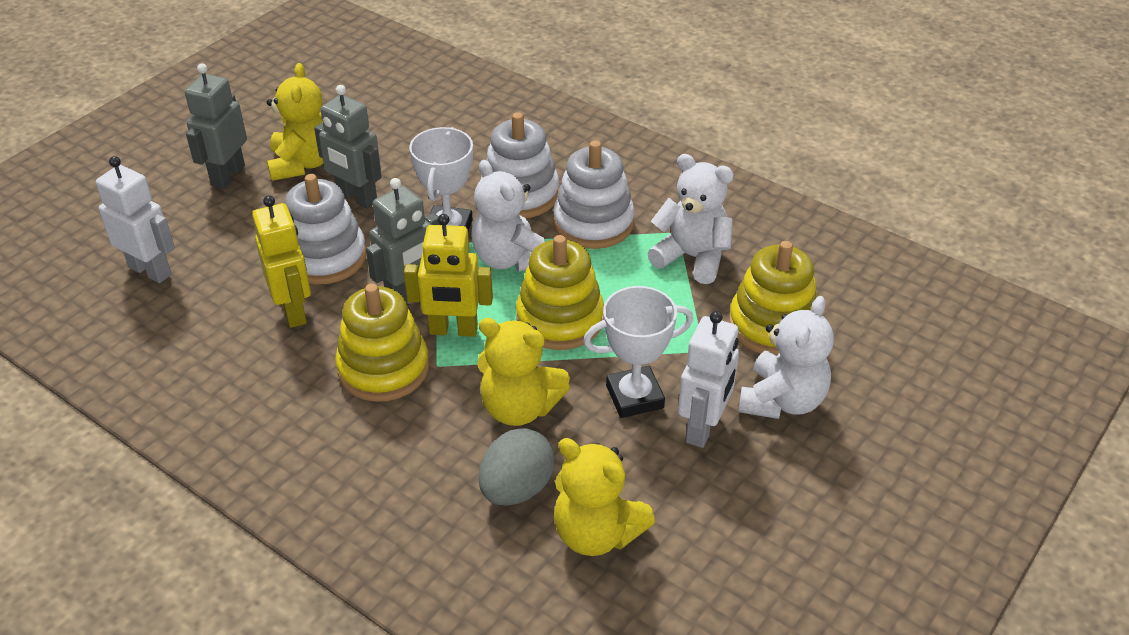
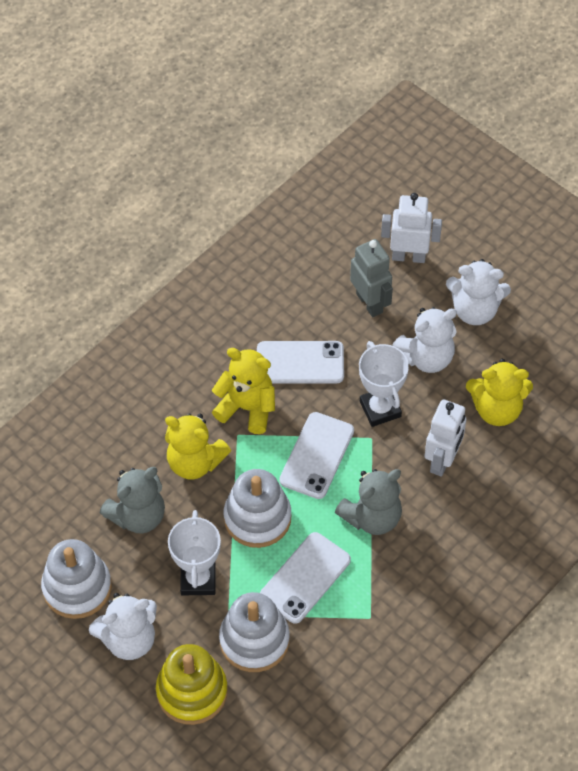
grey egg: 1 -> 0
grey robot: 3 -> 1
grey teddy bear: 0 -> 2
white phone: 0 -> 3
yellow robot: 2 -> 0
yellow stacking toy: 3 -> 1

